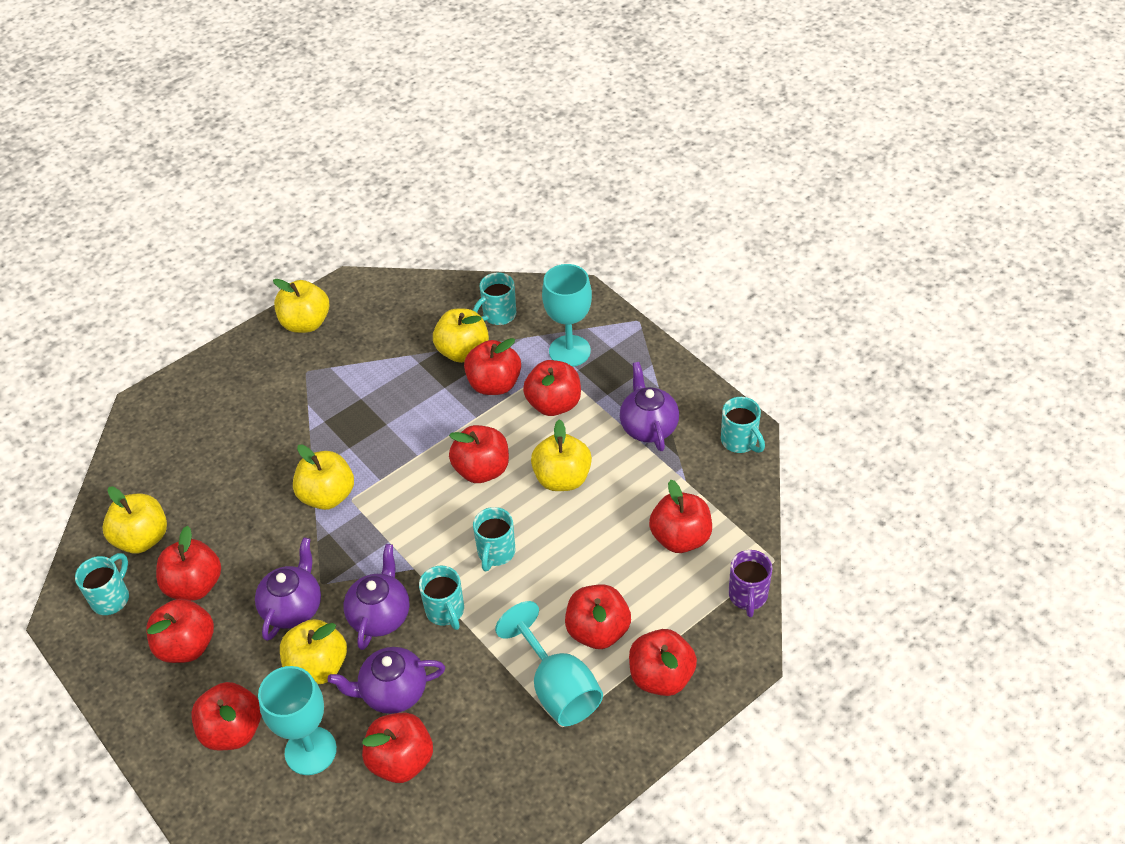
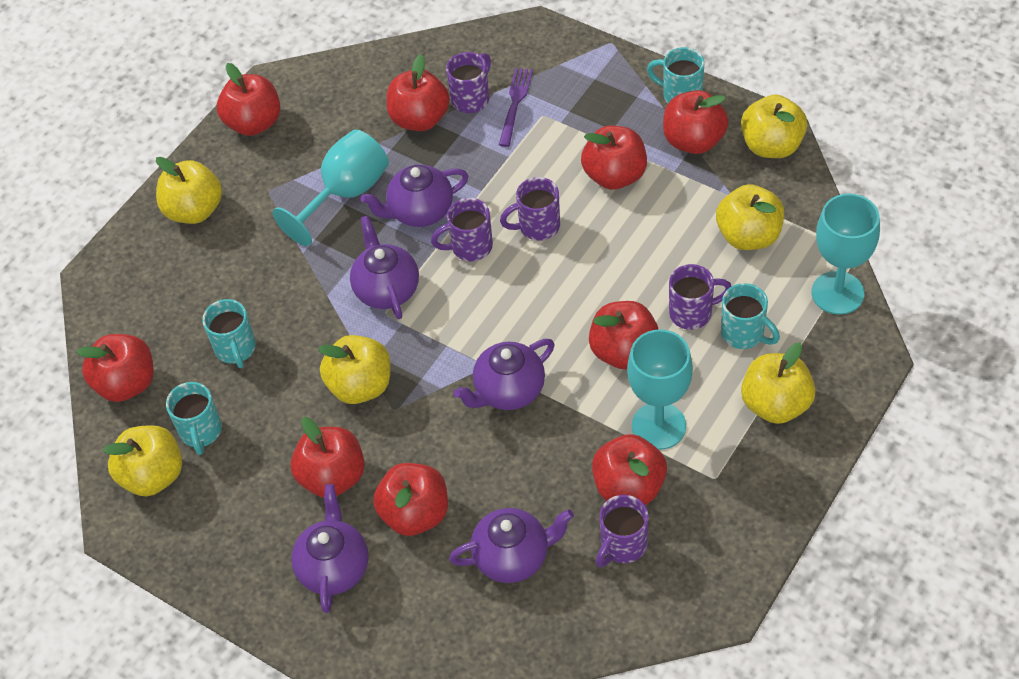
purple fork: 0 -> 1
purple mug: 1 -> 5
purple teapot: 4 -> 5
red apple: 10 -> 9
turquoise mug: 5 -> 4

